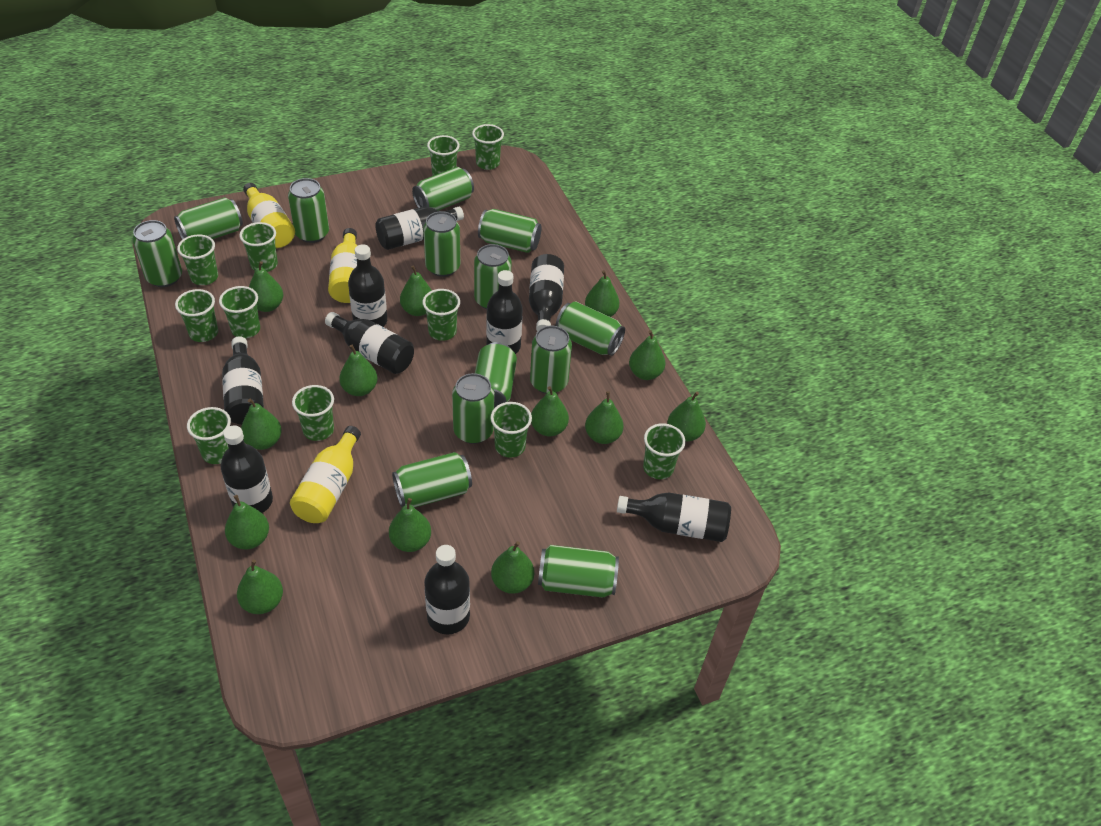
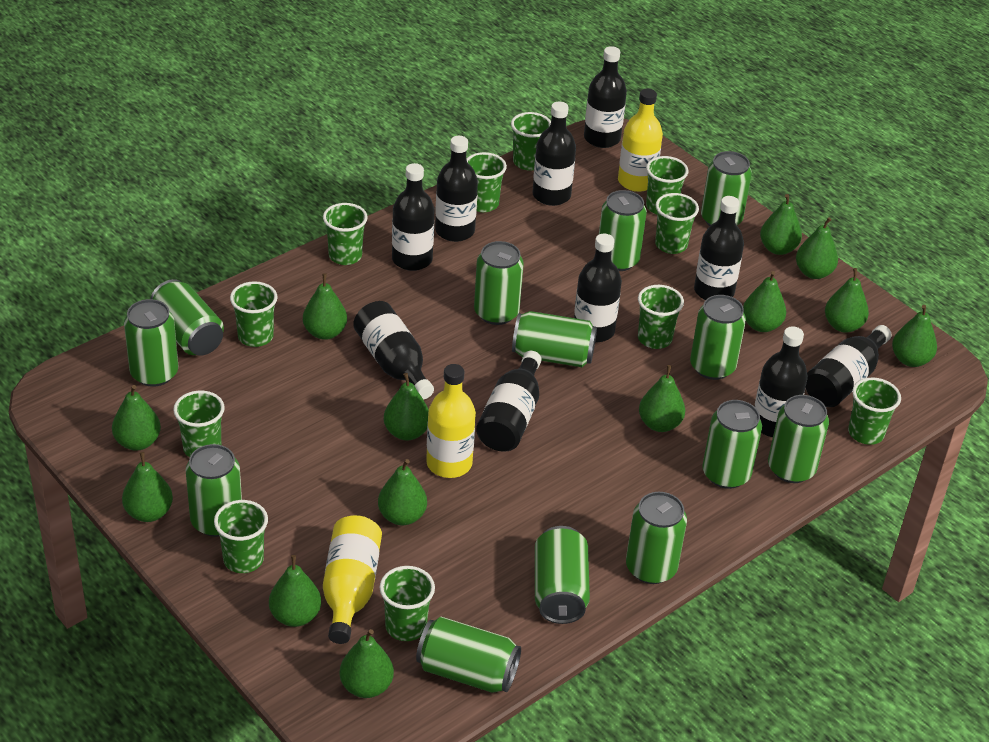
black bottle: 9 -> 10

